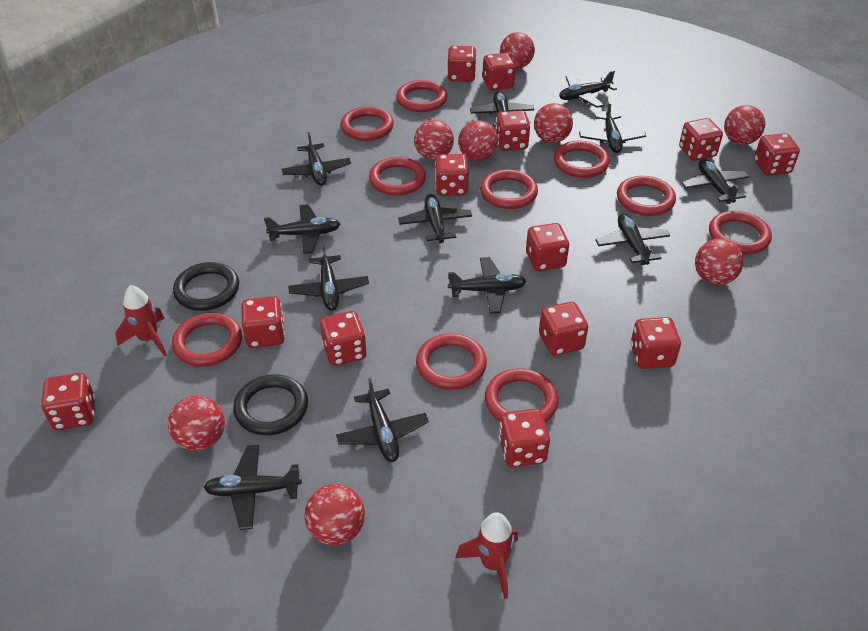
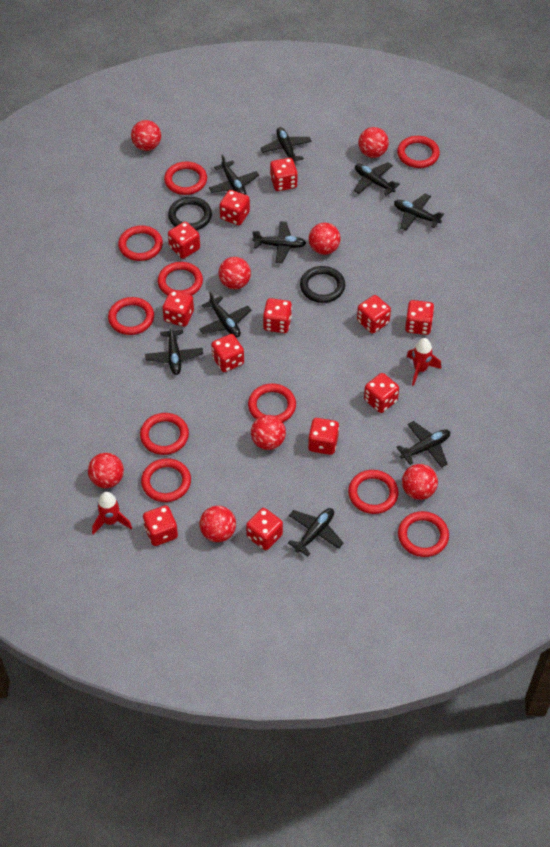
black plane: 12 -> 9
red dice: 13 -> 12

